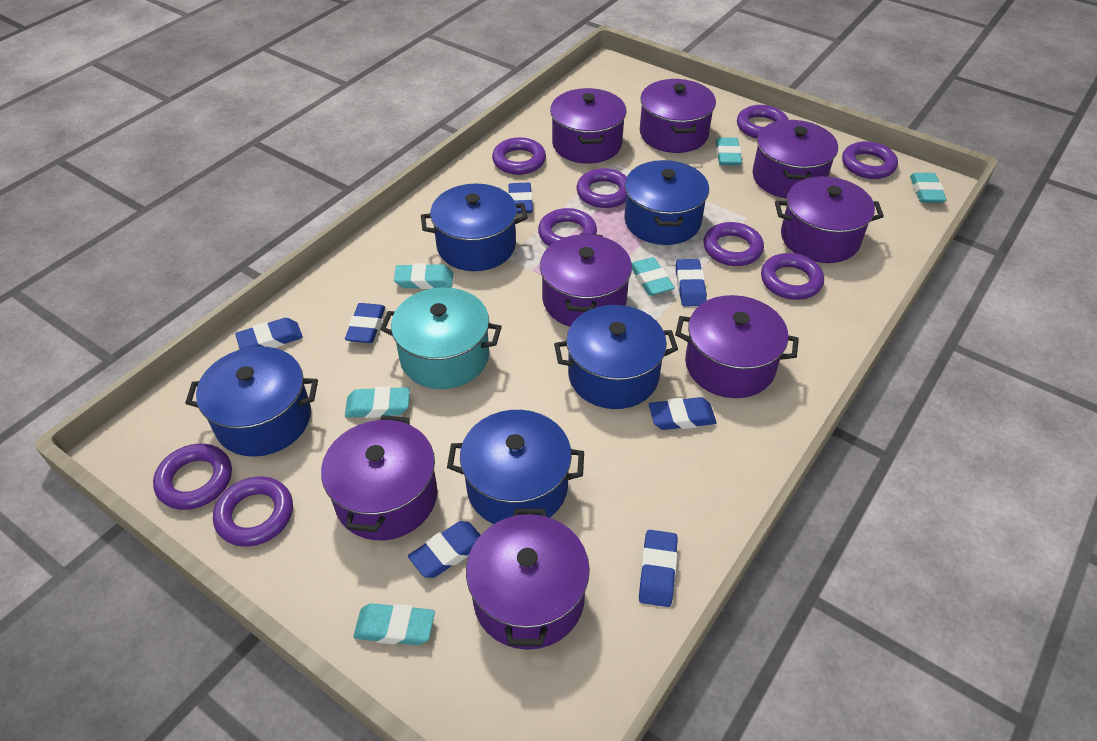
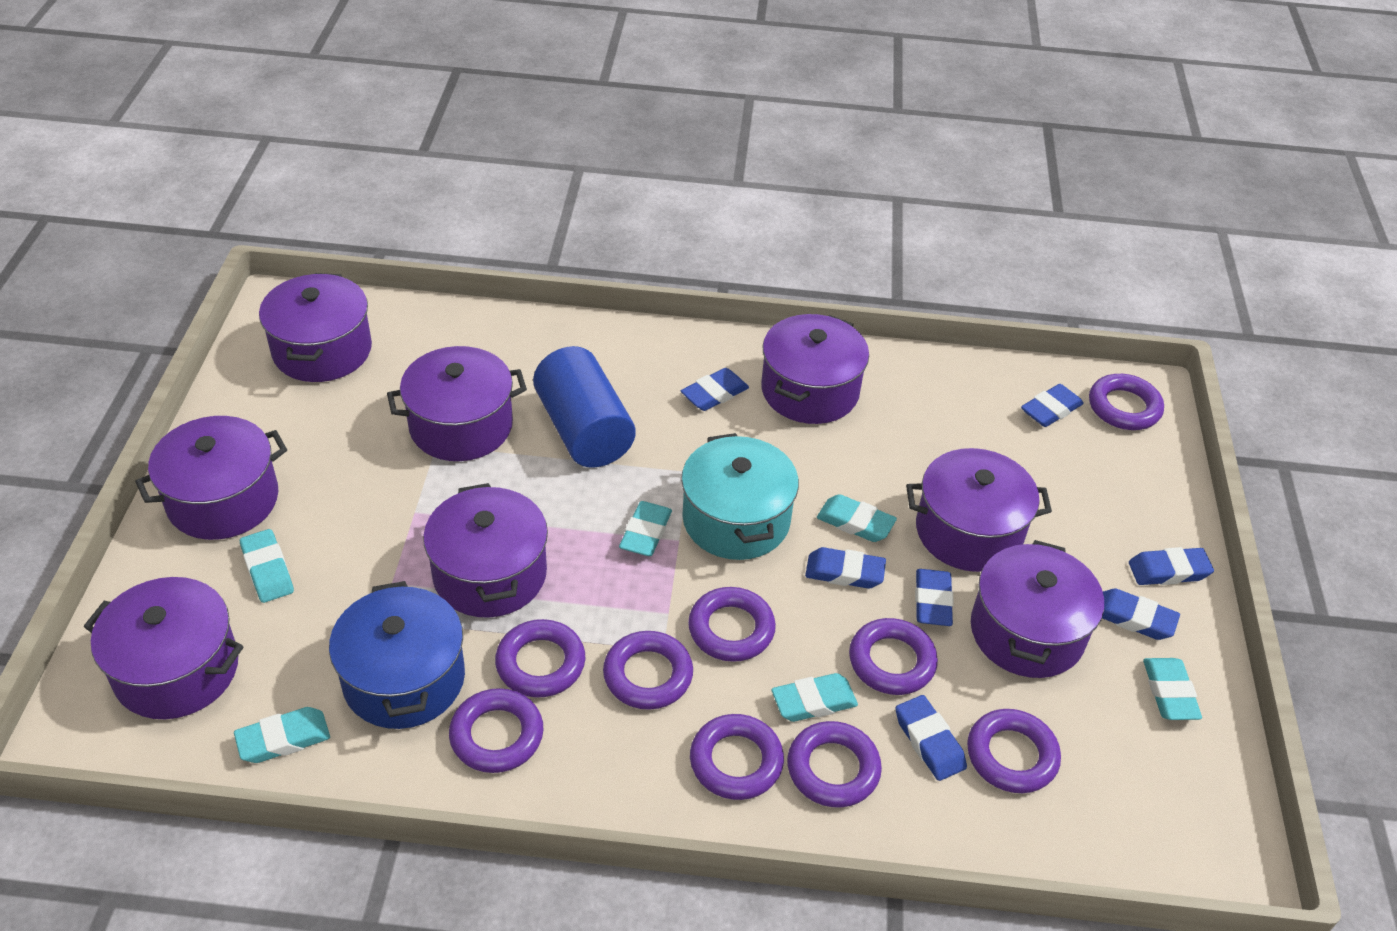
blue cylinder: 0 -> 1
blue pot: 5 -> 1

